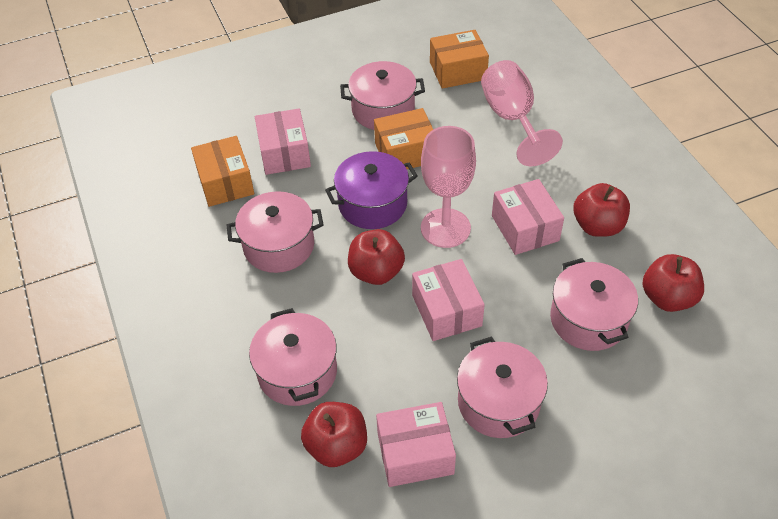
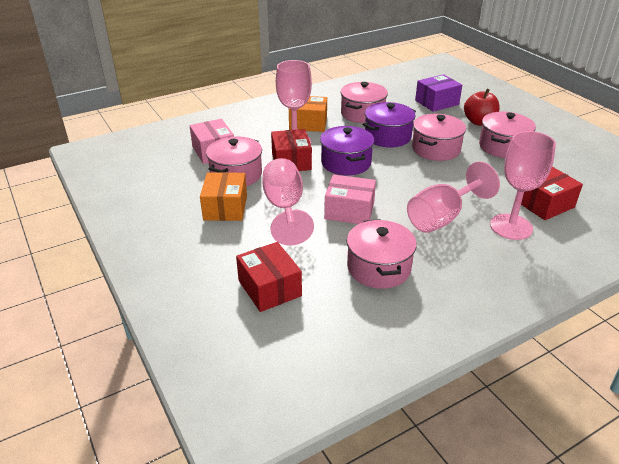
orange box: 3 -> 2
pink box: 4 -> 2
pink goblet: 2 -> 4
purple box: 0 -> 1
purple pot: 1 -> 2
red apple: 4 -> 1
red box: 0 -> 3

